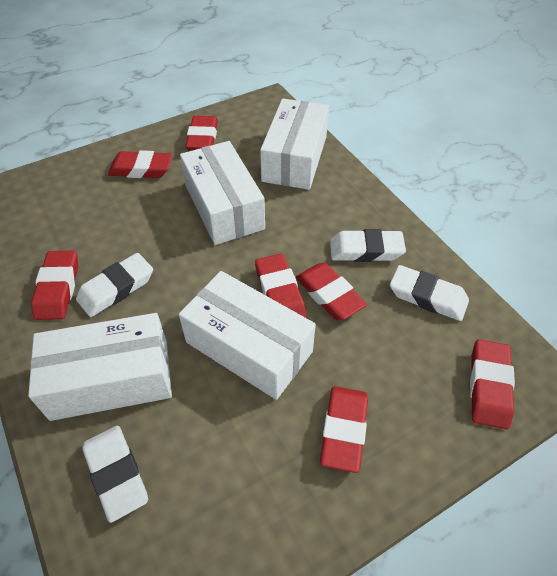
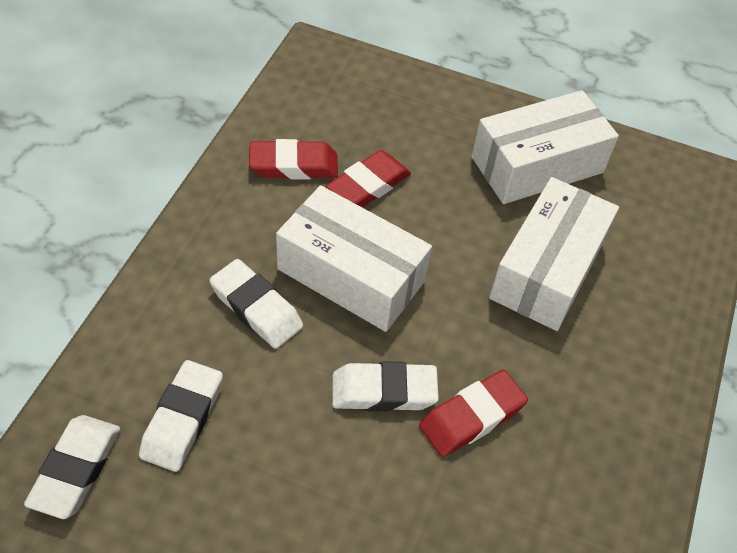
red eraser: 7 -> 3
white box: 4 -> 3

